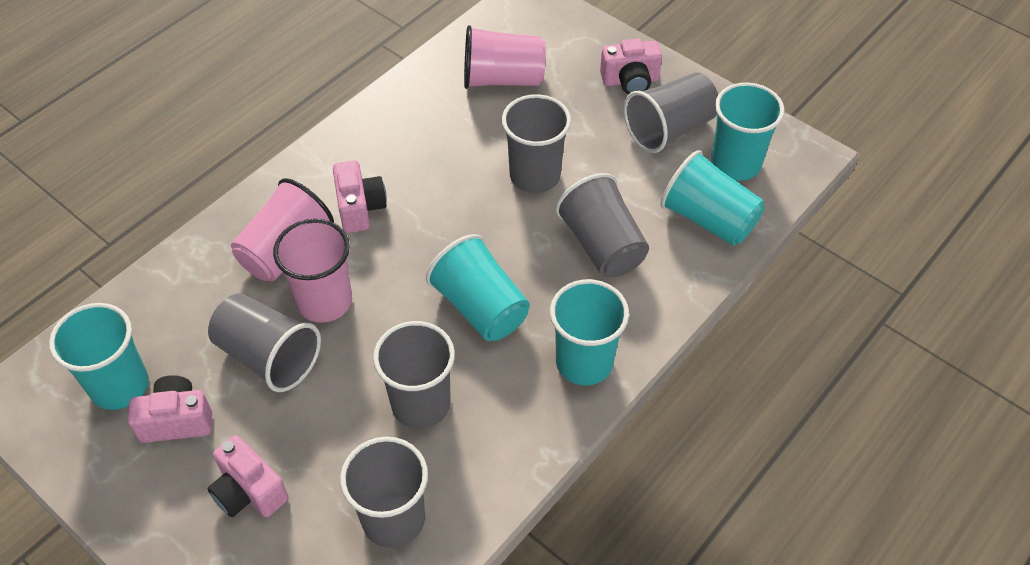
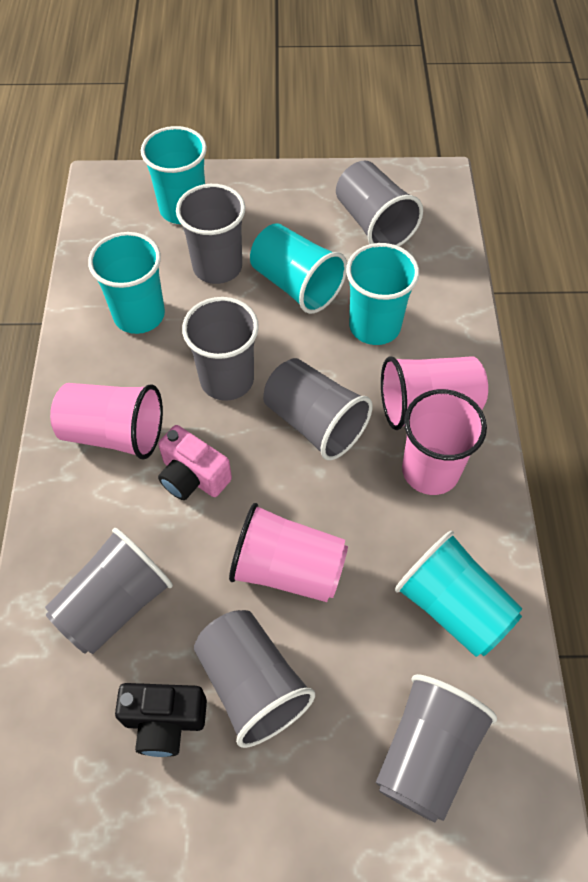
black camera: 0 -> 1
grey cup: 6 -> 7
pink camera: 4 -> 1
pink cup: 3 -> 4

